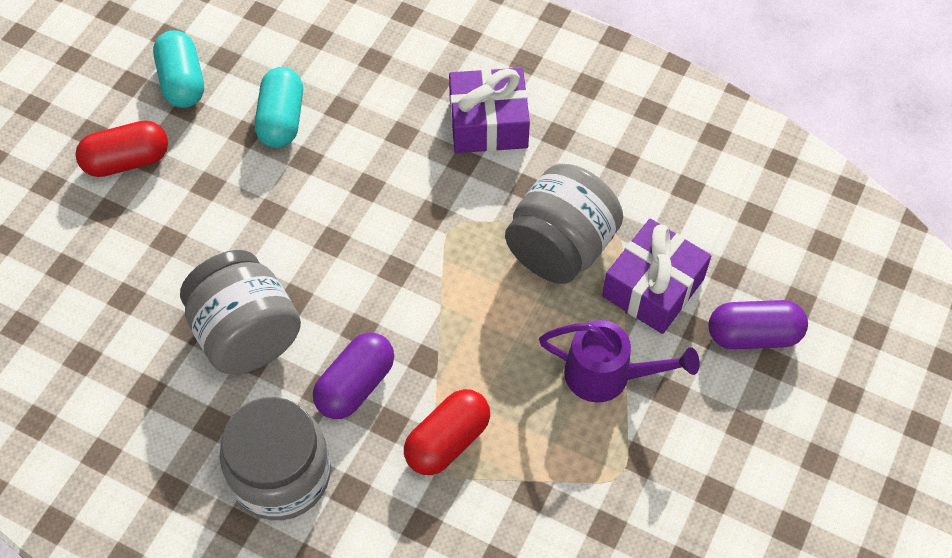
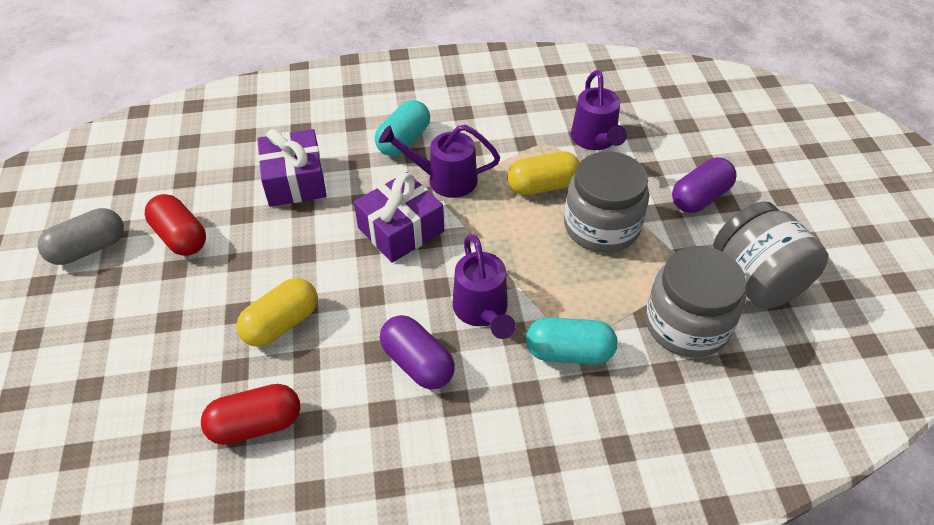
grey capsule: 0 -> 1
purple watering can: 1 -> 3
yellow capsule: 0 -> 2

